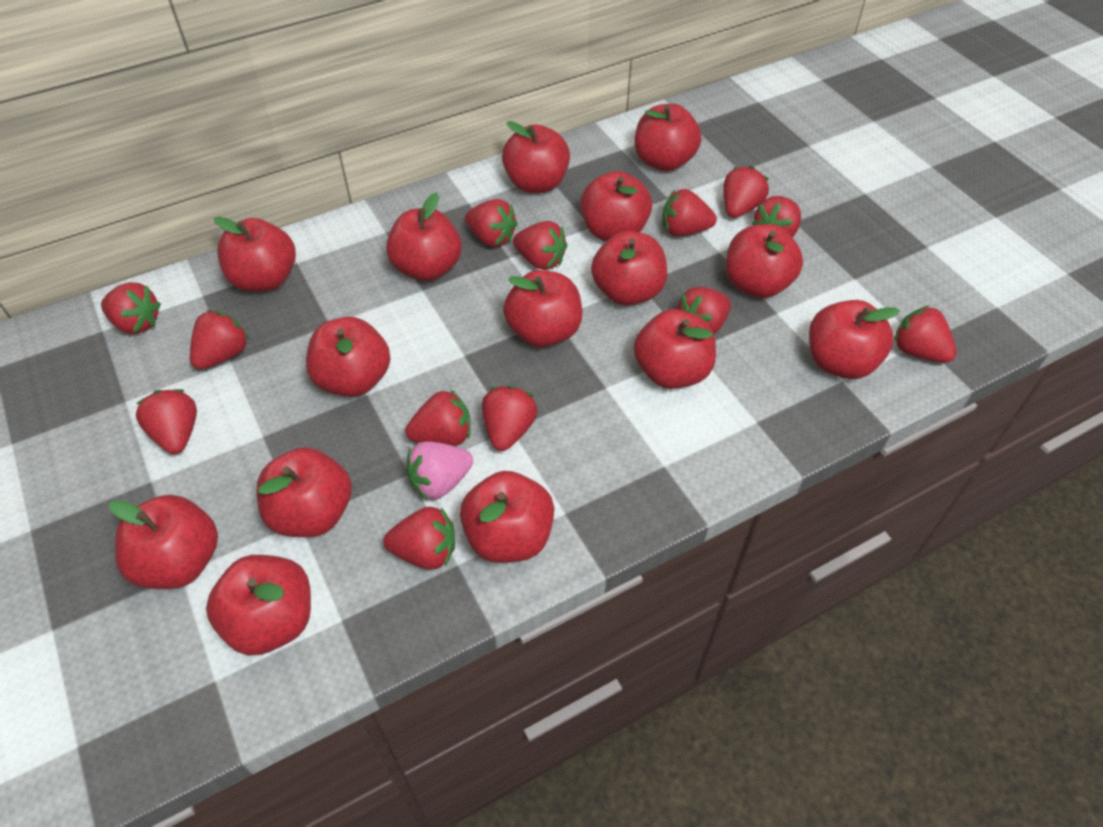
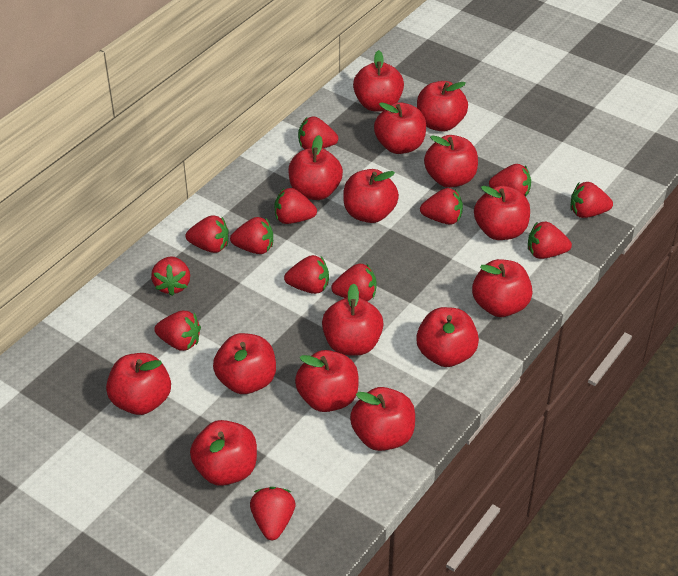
pink strawberry: 1 -> 0

